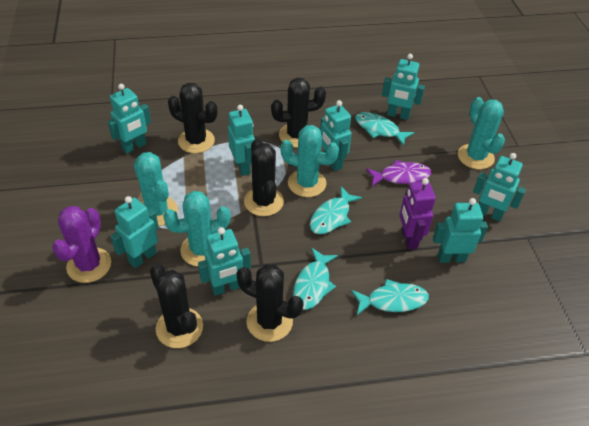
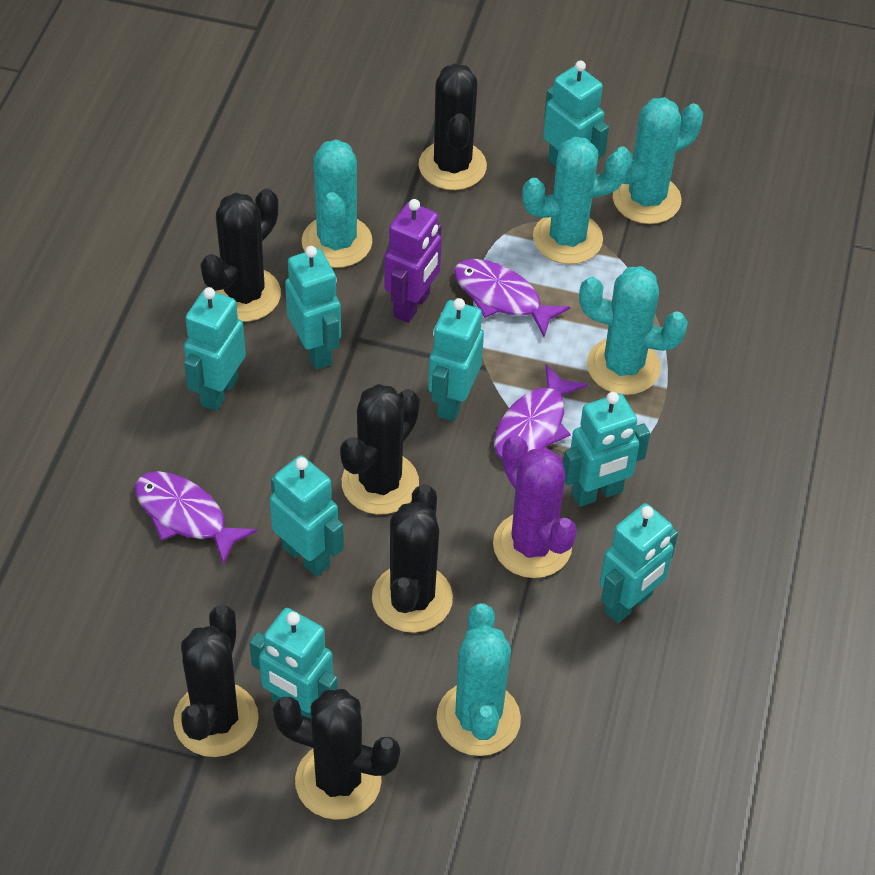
black cactus: 5 -> 6
purple fish: 1 -> 3
turquoise cactus: 4 -> 5
turquoise fish: 4 -> 0

